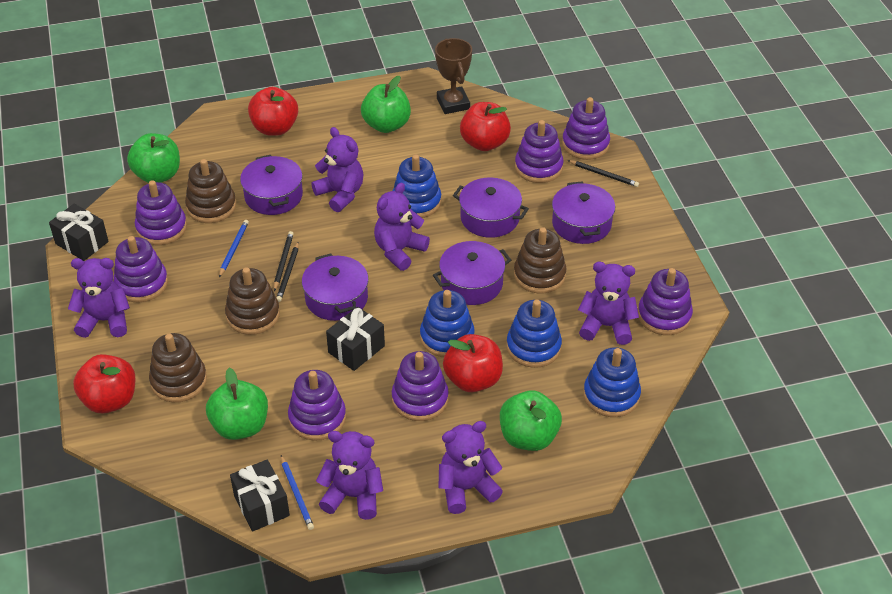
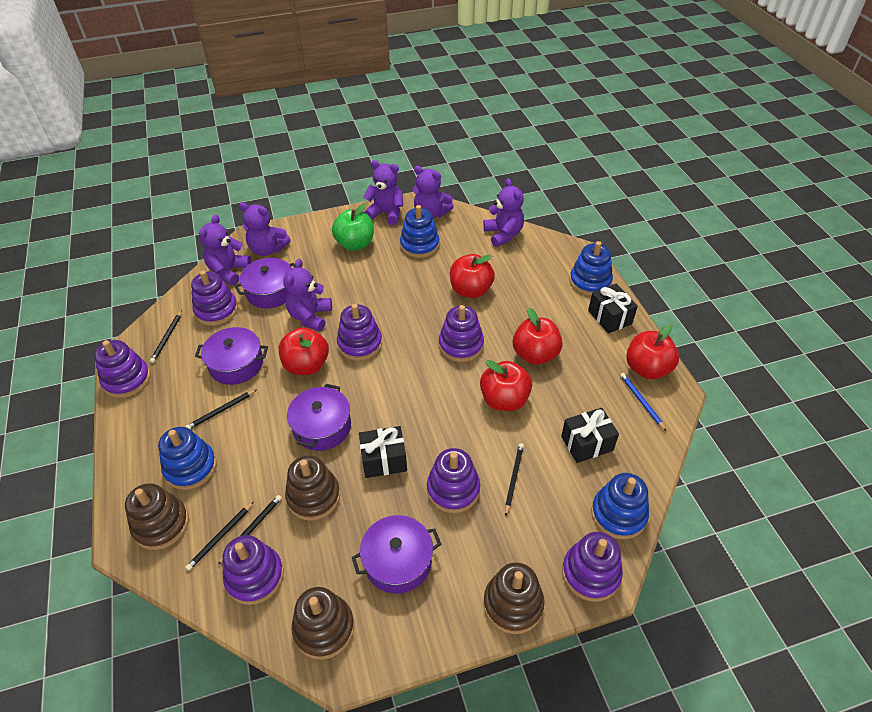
black pencil: 3 -> 5
blue pencil: 2 -> 1
brown trophy: 1 -> 0
green apple: 4 -> 1
purple pot: 5 -> 4
red apple: 4 -> 5

